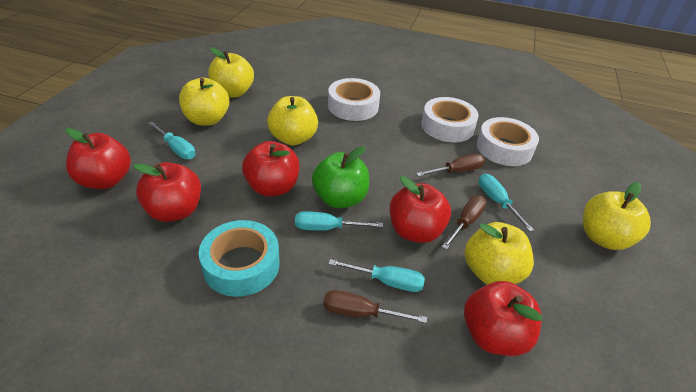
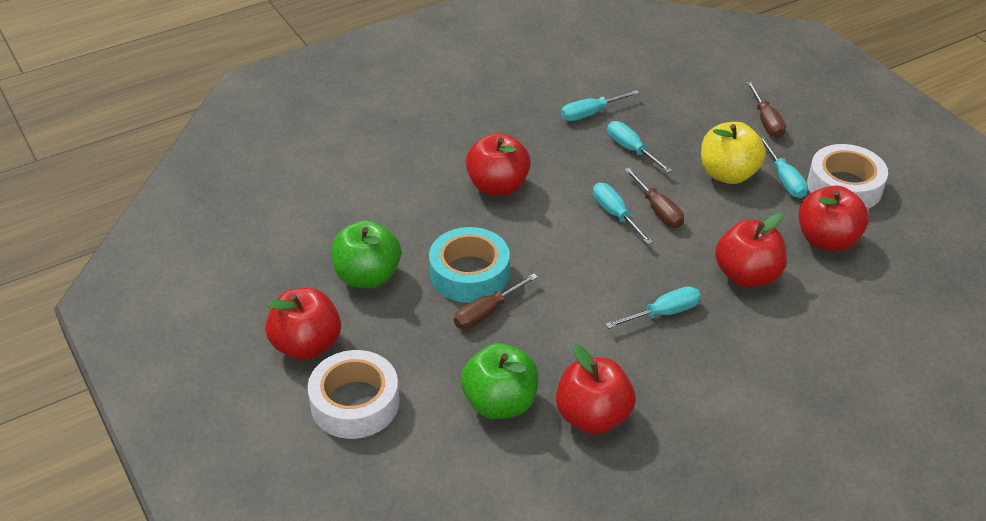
green apple: 1 -> 2
turquoise screwdriver: 4 -> 5
white tape: 3 -> 2
yellow apple: 5 -> 1

